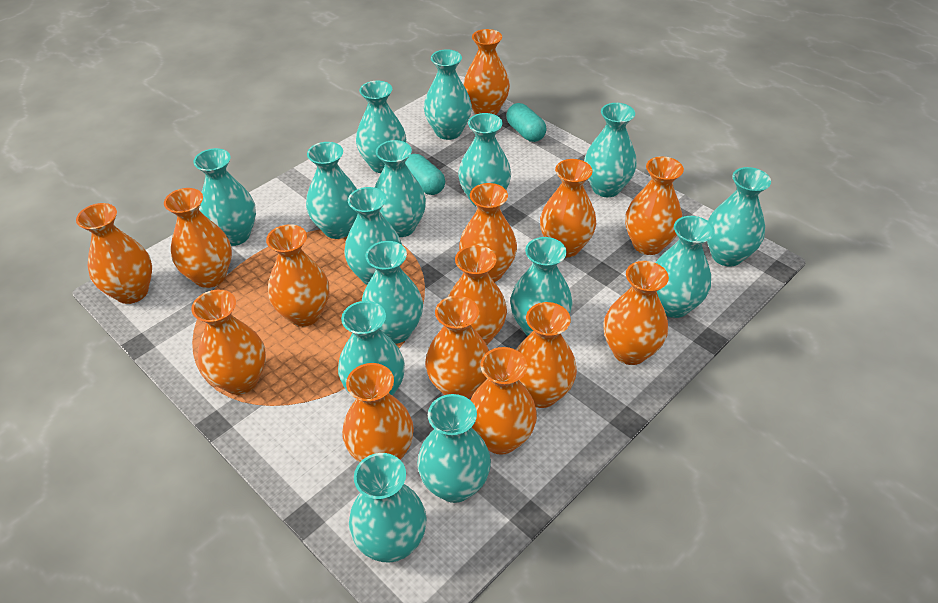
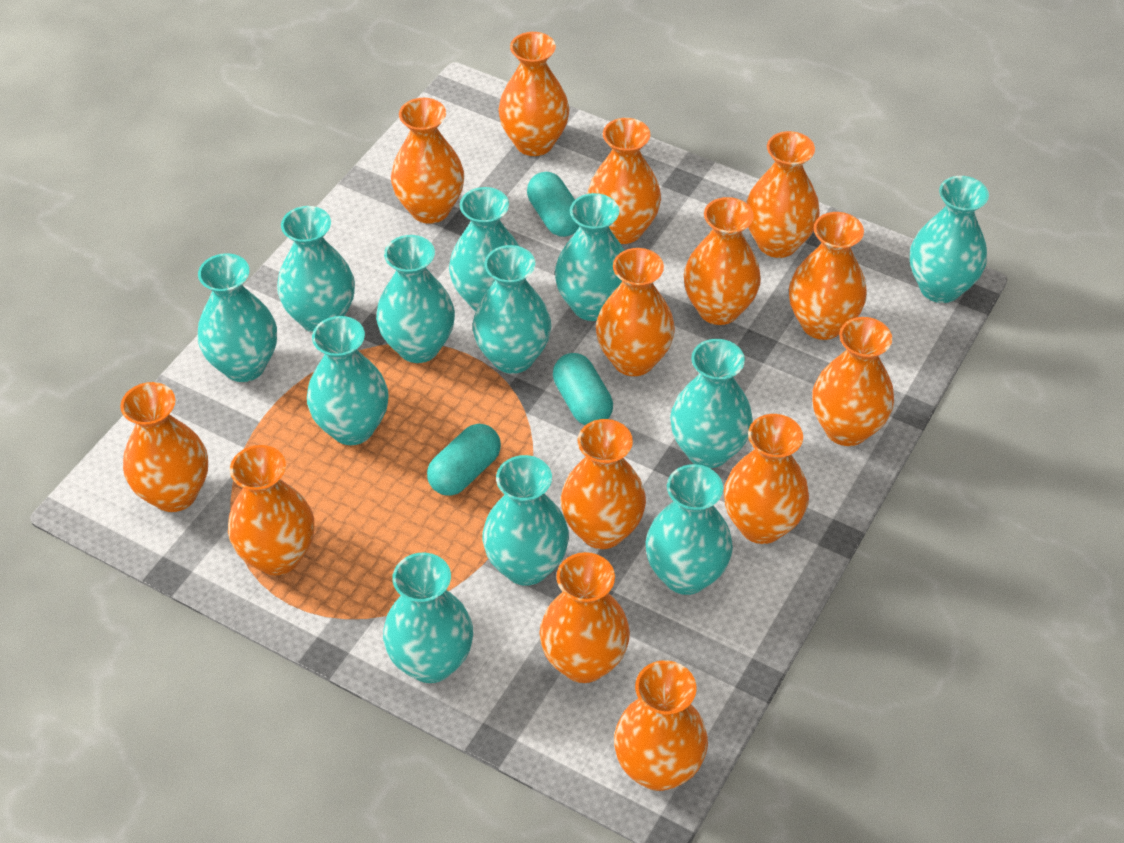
turquoise capsule: 2 -> 3
turquoise vase: 15 -> 12

